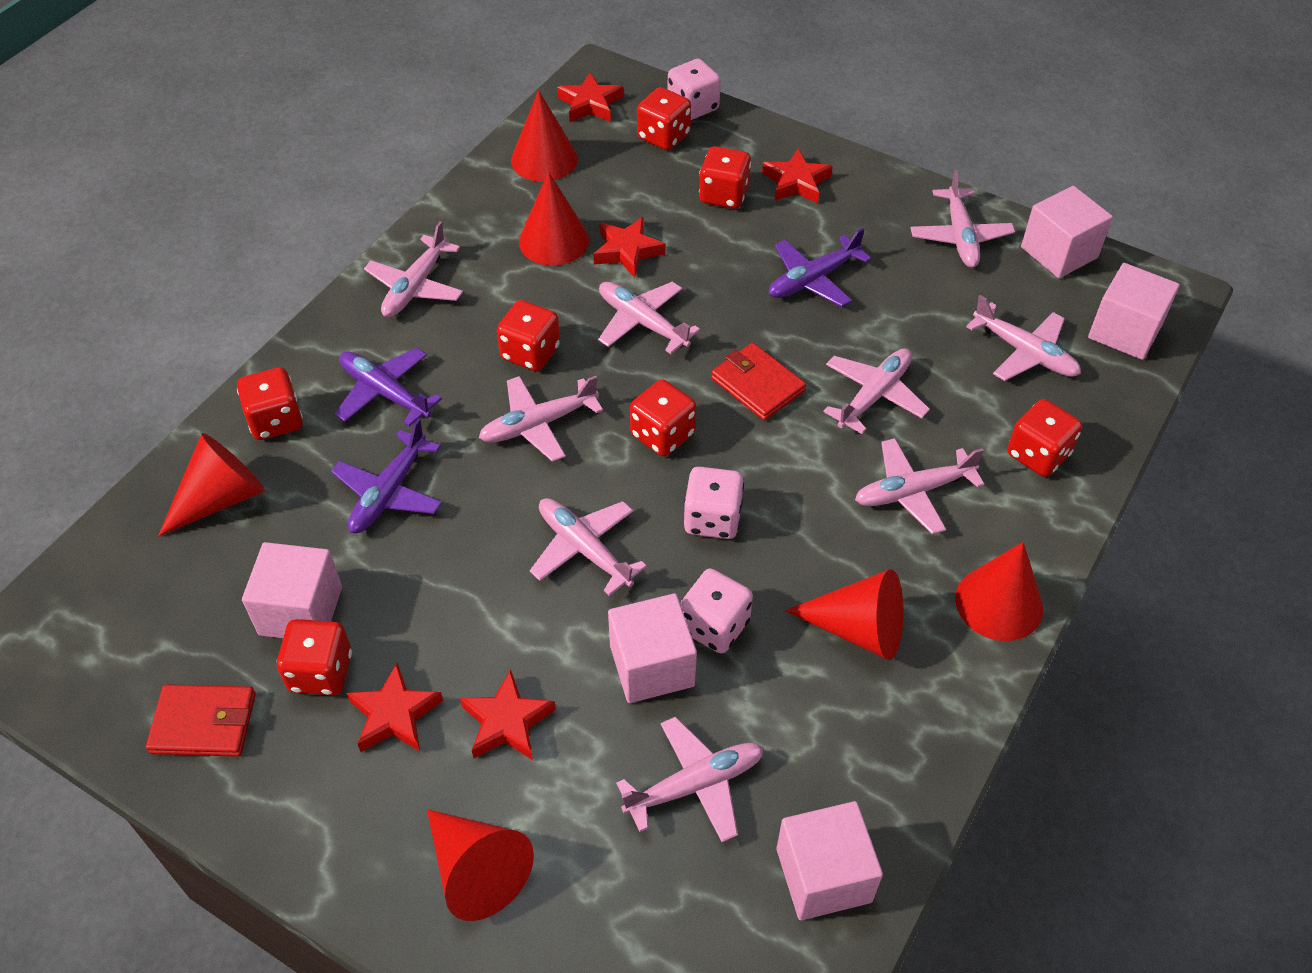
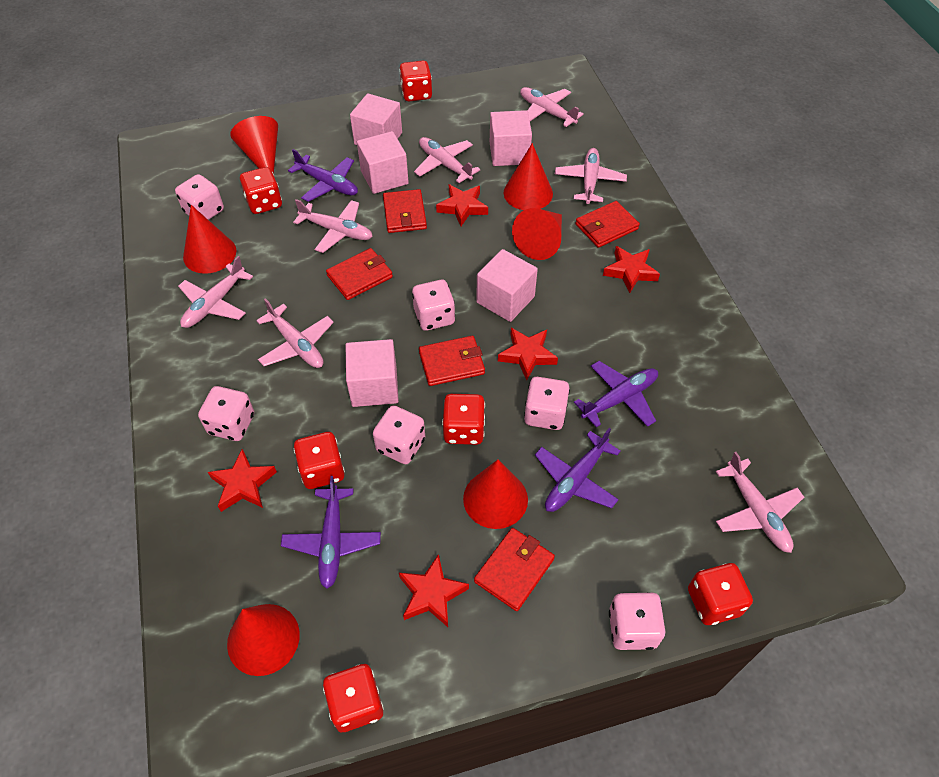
pink dice: 3 -> 6
pink plane: 9 -> 7
purple plane: 3 -> 4
red dice: 7 -> 6
red wallet: 2 -> 5

